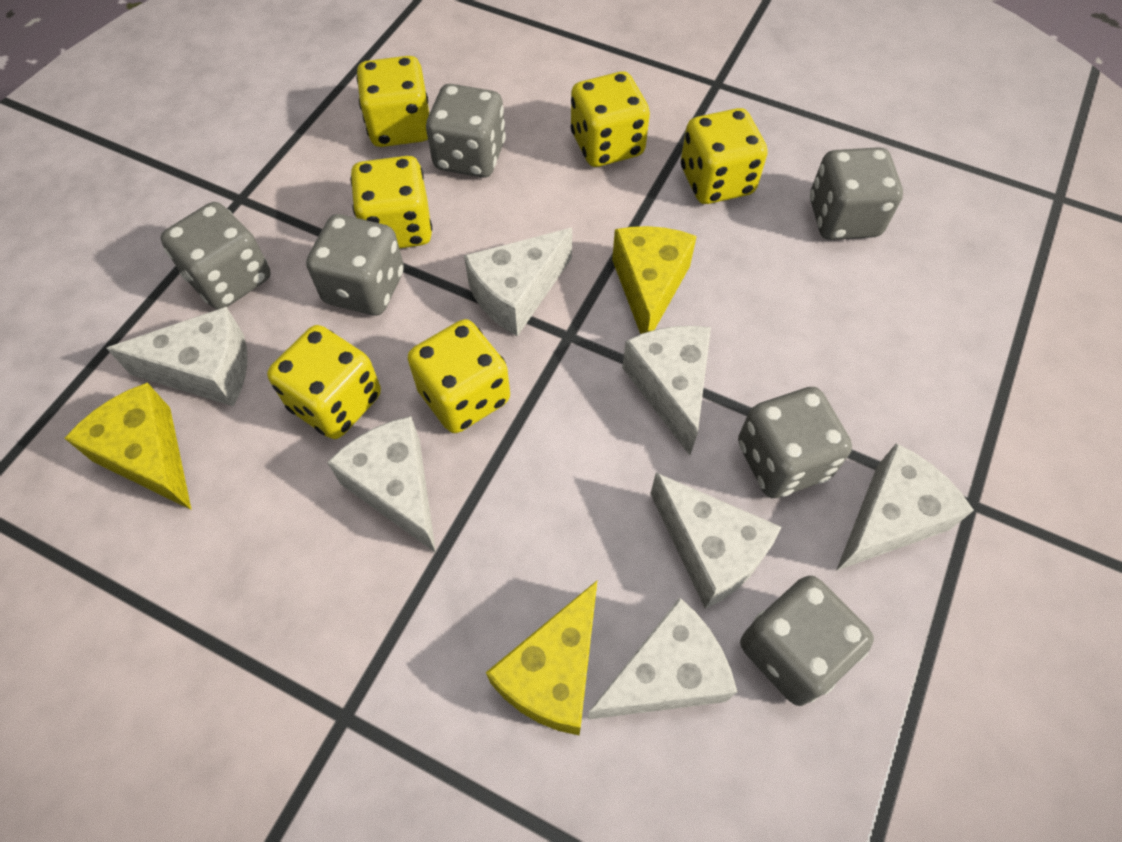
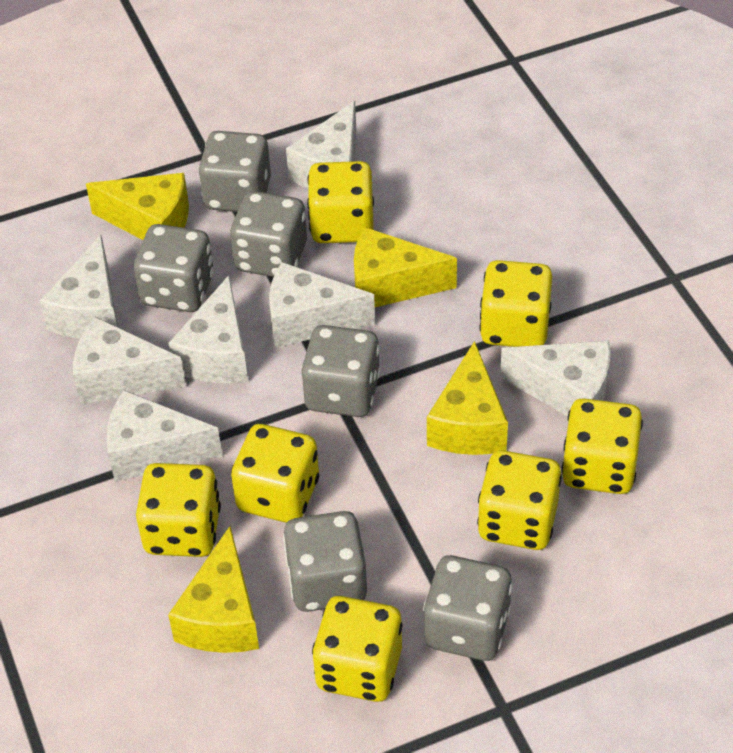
yellow cheese: 3 -> 4
yellow dice: 6 -> 7

